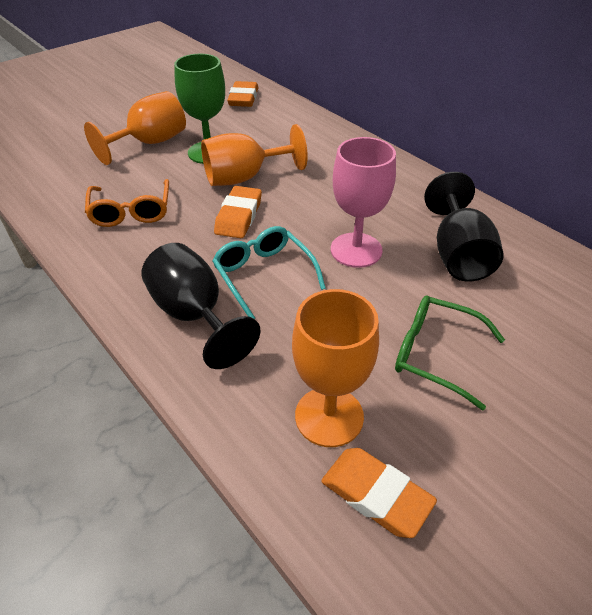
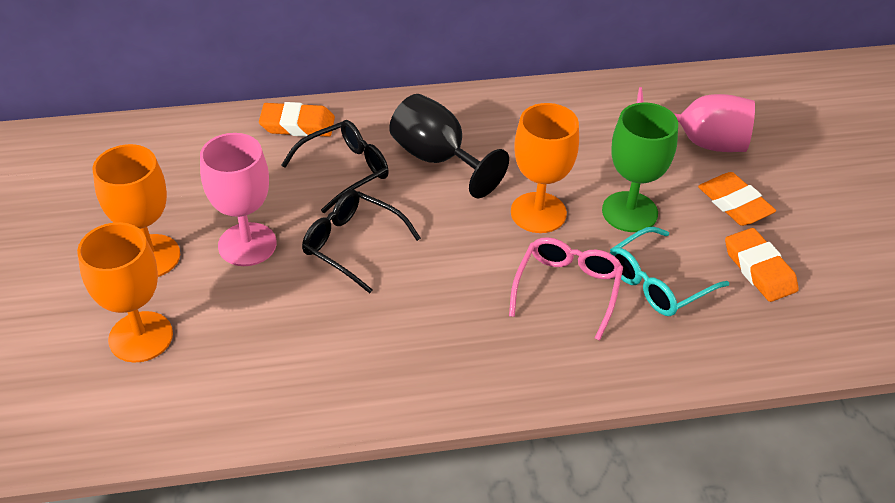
black glasses: 0 -> 2
black goblet: 2 -> 1
green glasses: 1 -> 0
orange glasses: 1 -> 0
pink glasses: 0 -> 1
pink goblet: 1 -> 2

